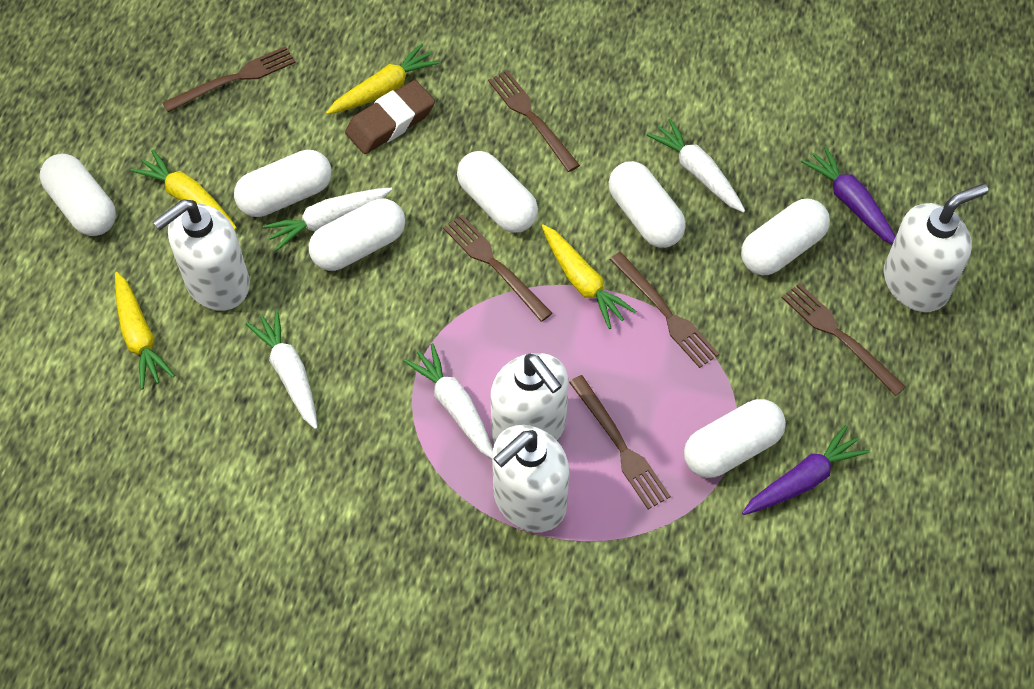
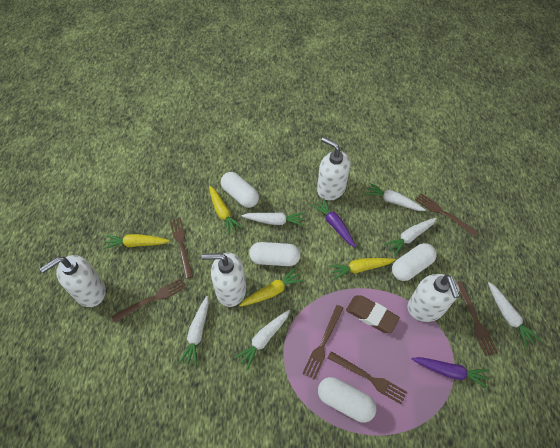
white capsule: 7 -> 4
white carrot: 4 -> 6

